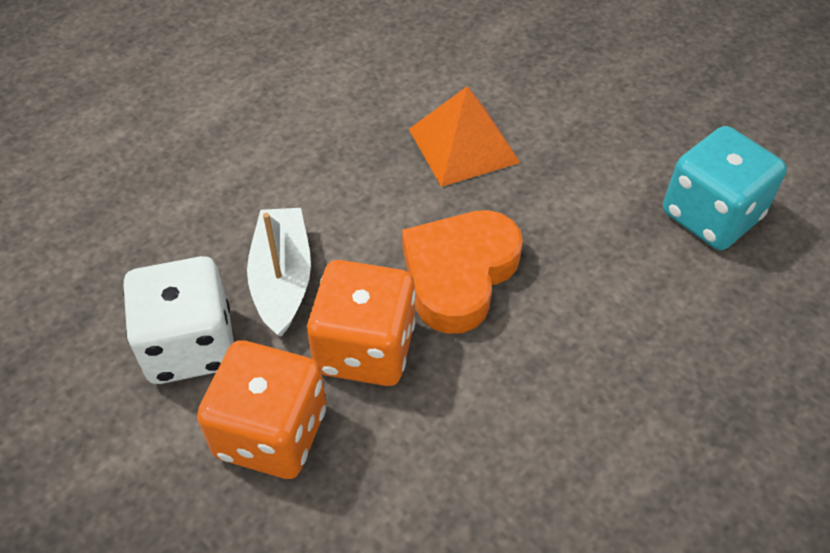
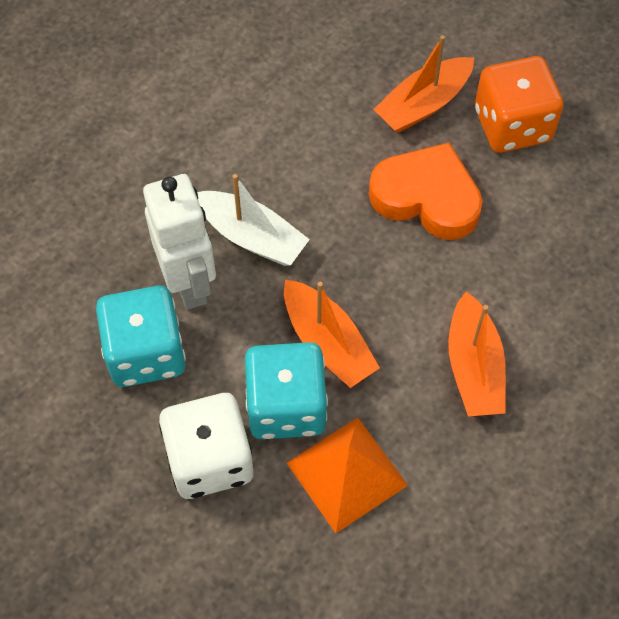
orange boat: 0 -> 3
orange dice: 2 -> 1
turquoise dice: 1 -> 2
white robot: 0 -> 1

